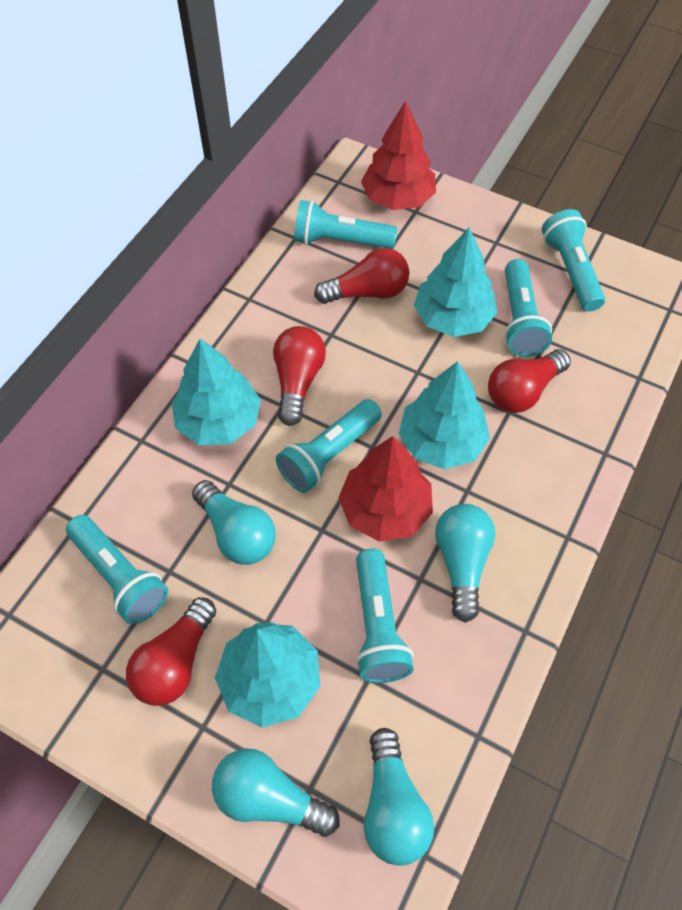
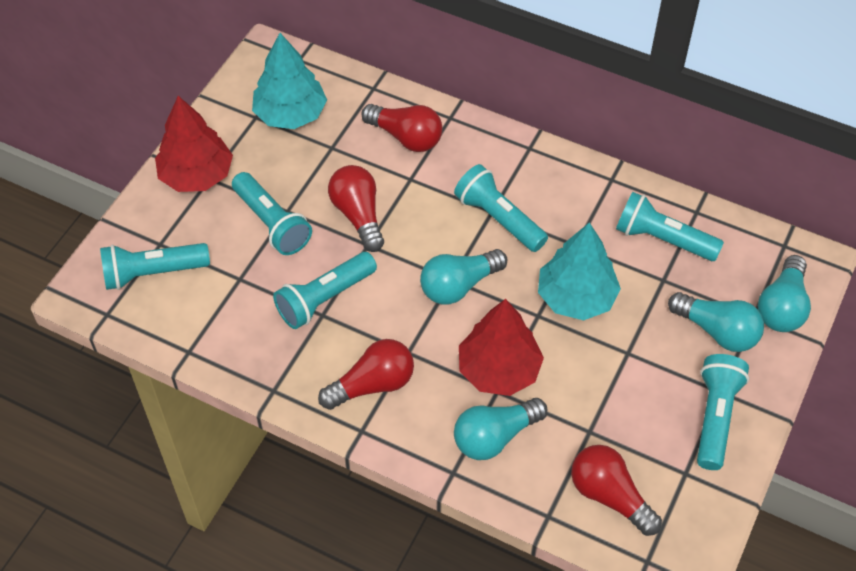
turquoise tree: 4 -> 2

